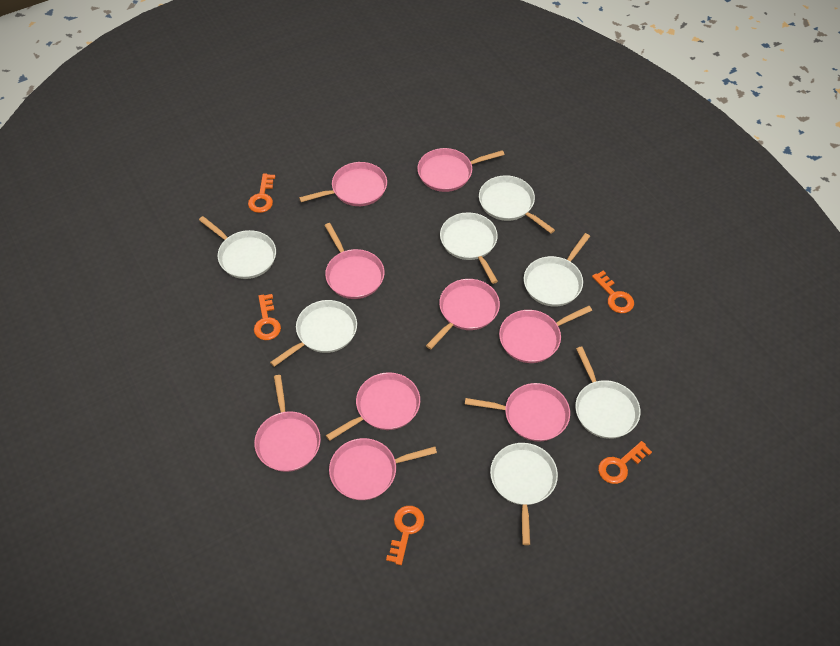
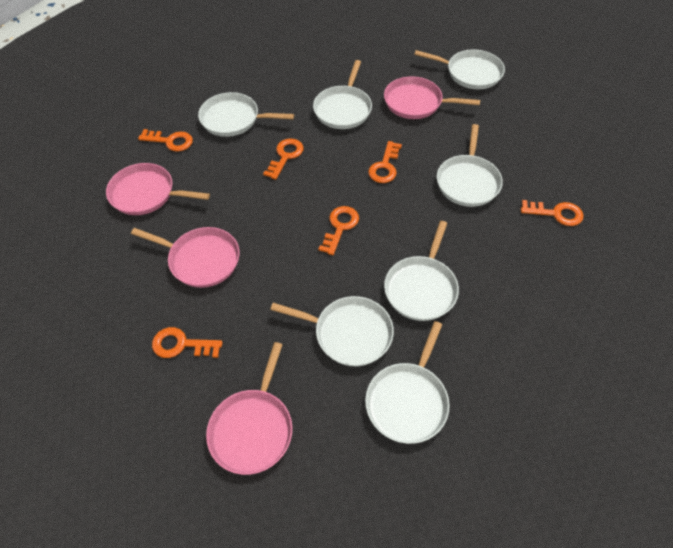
orange key: 5 -> 6
pink pan: 9 -> 4

